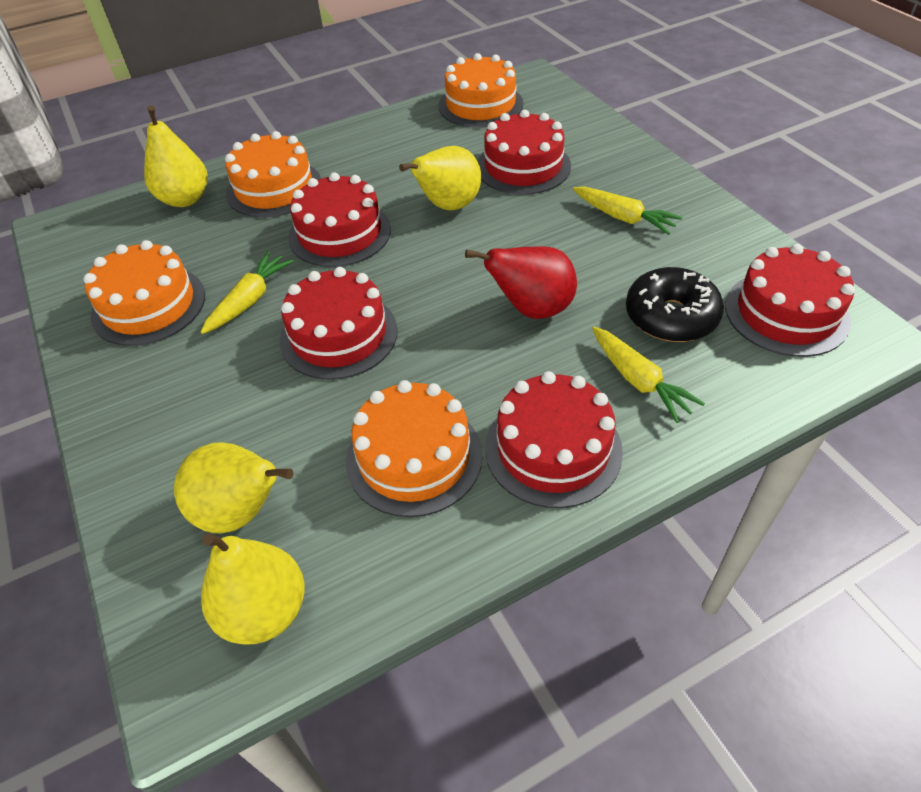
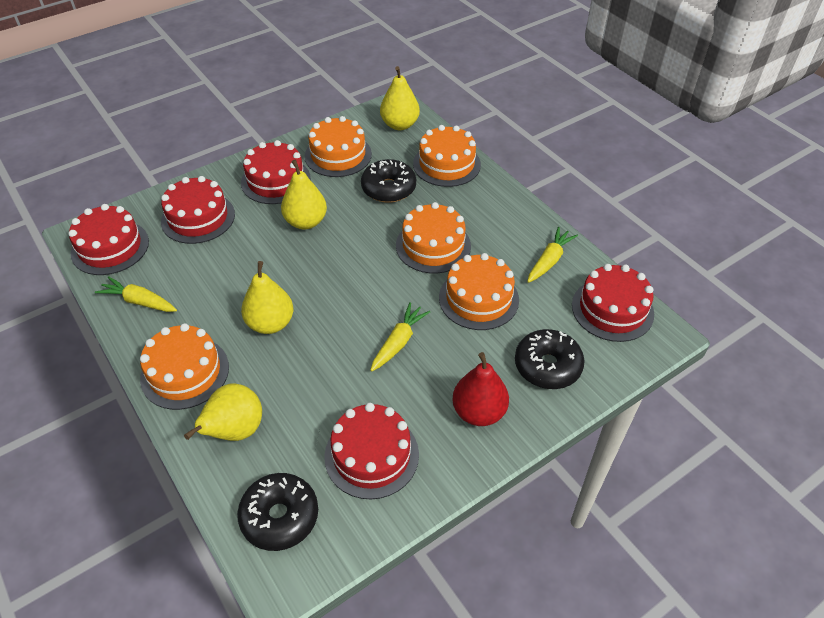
black donut: 1 -> 3
orange cake: 4 -> 5

